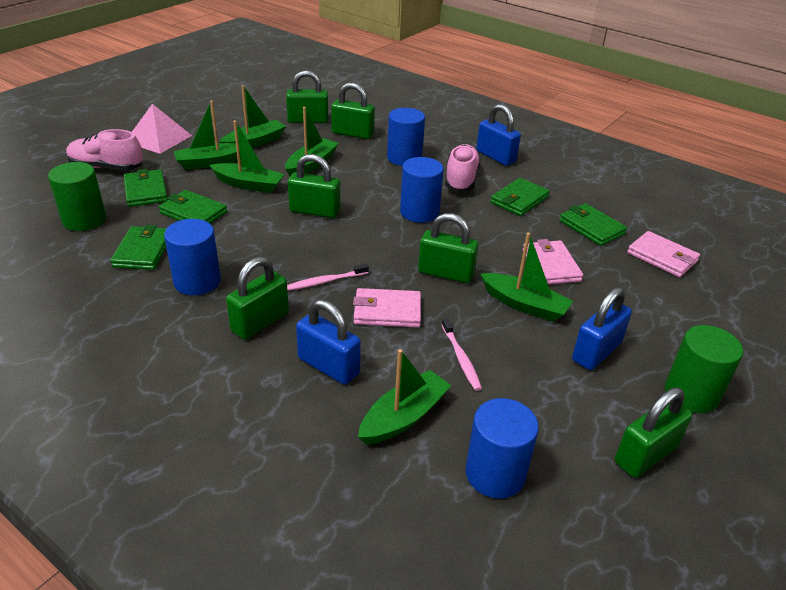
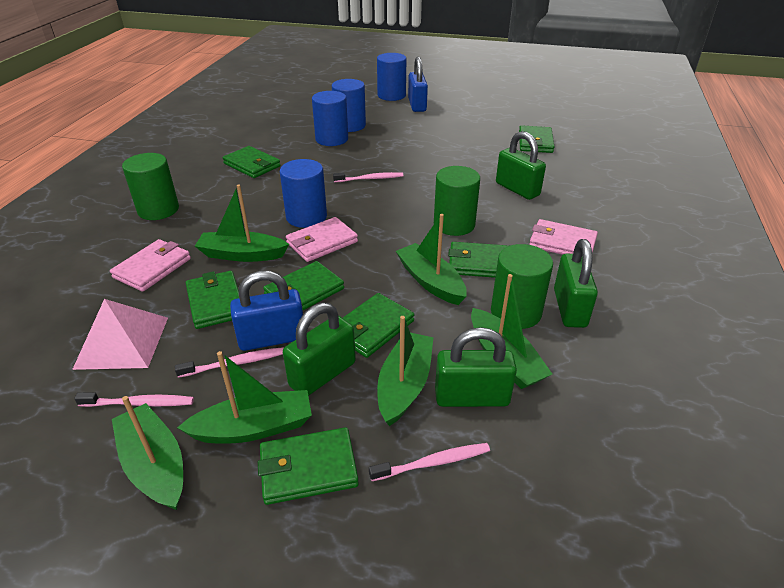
blue padlock: 3 -> 2
green cylinder: 2 -> 3
green padlock: 6 -> 4
green wallet: 5 -> 7
pink shoe: 2 -> 0
pink toothbrush: 2 -> 4

